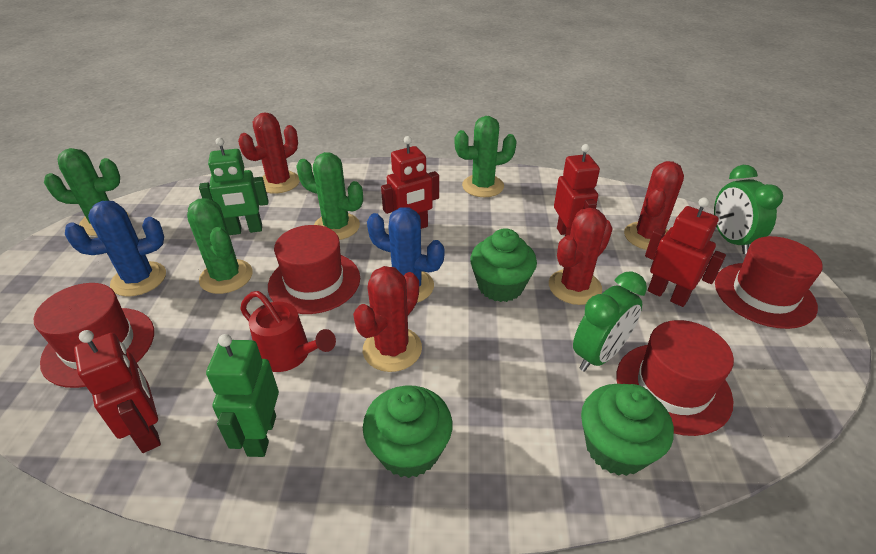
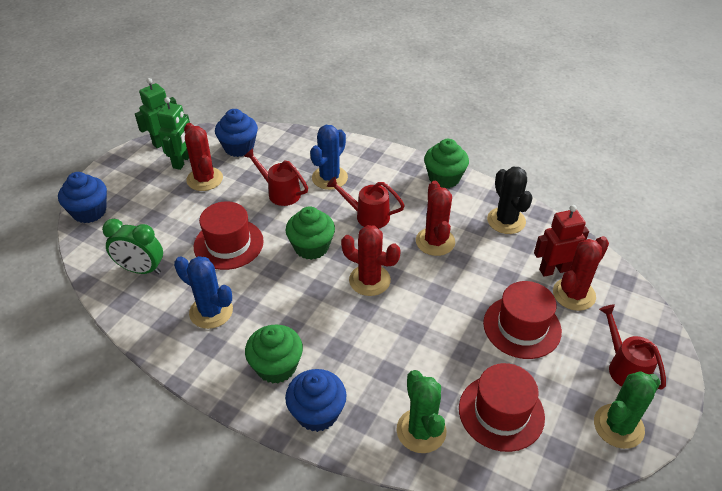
black cactus: 0 -> 1
blue cupcake: 0 -> 3
green cactus: 4 -> 2
green clock: 2 -> 1
red hat: 4 -> 3
red robot: 4 -> 1
red watering can: 1 -> 3

